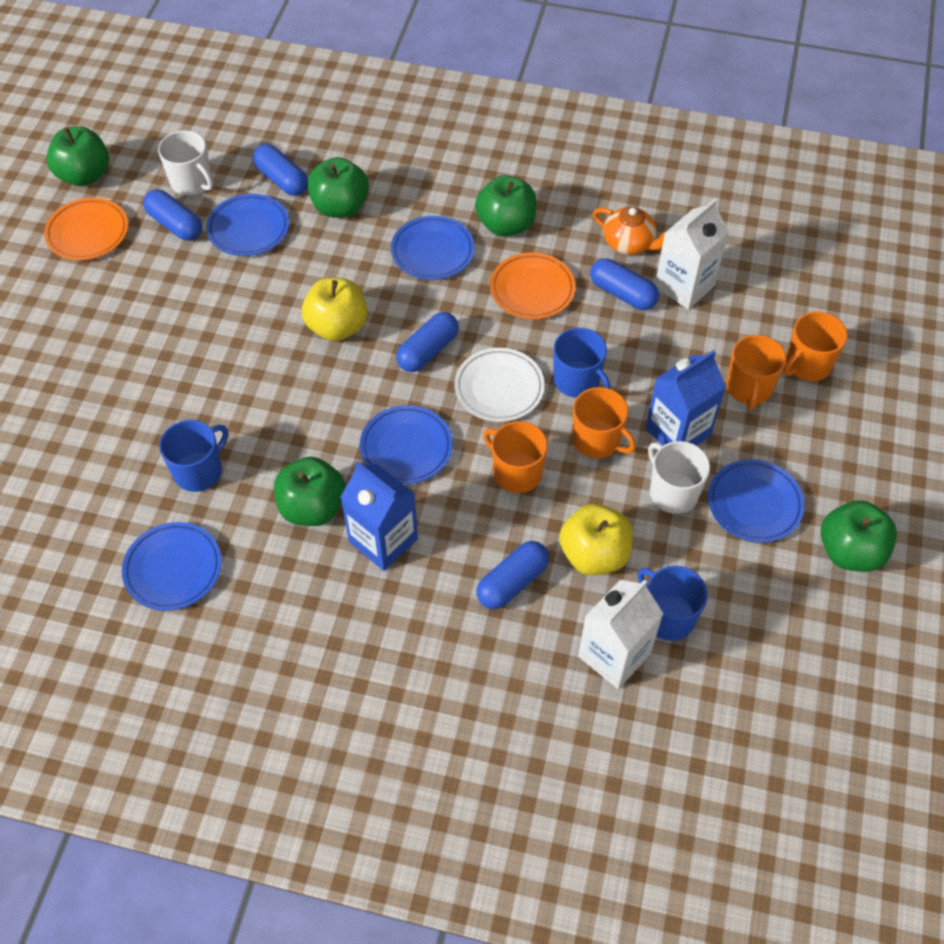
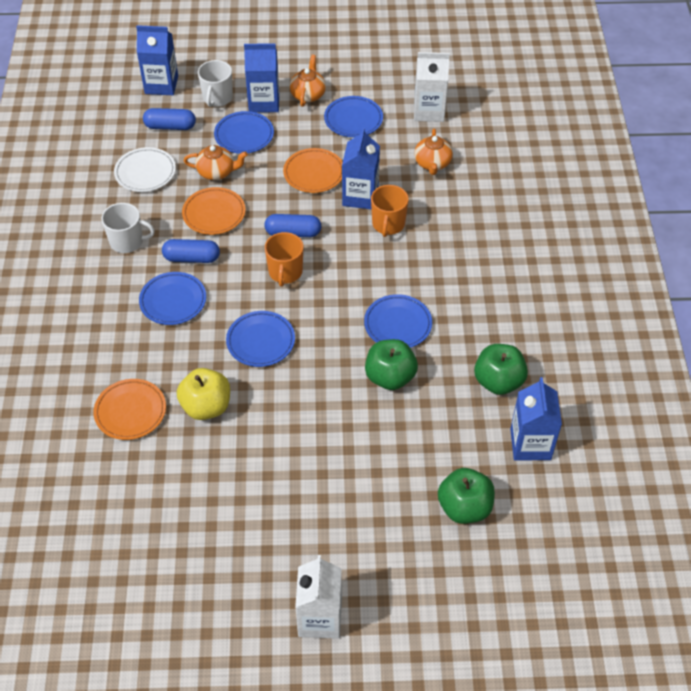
blue capsule: 5 -> 3
blue carton: 2 -> 4
blue mug: 3 -> 0
green apple: 5 -> 3
orange mug: 4 -> 2
orange plate: 2 -> 3
orange teapot: 1 -> 3
yellow apple: 2 -> 1

